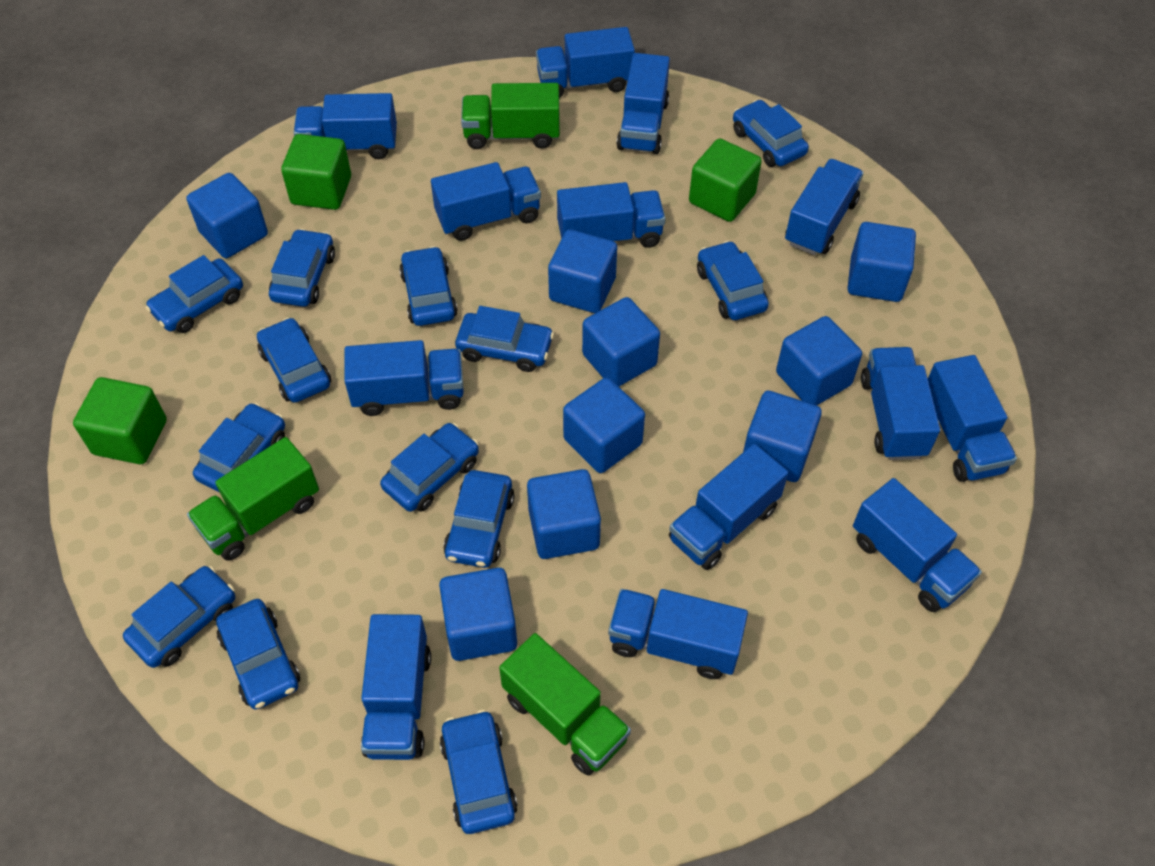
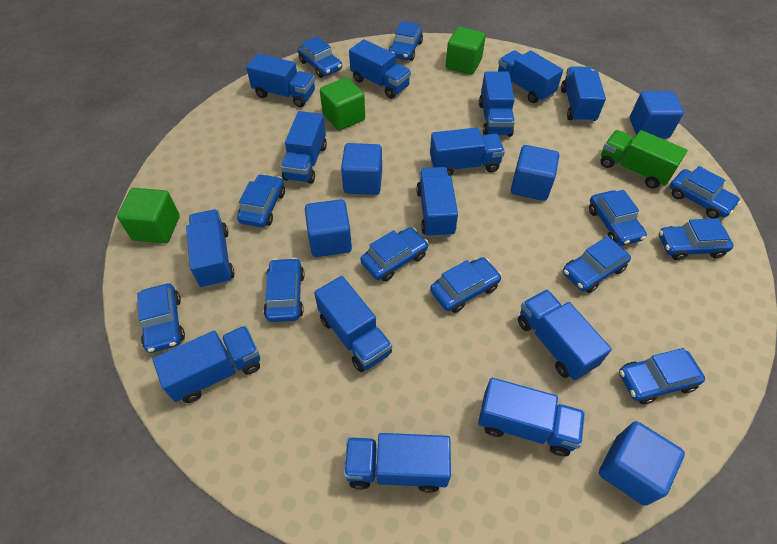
blue car: 13 -> 12
blue cube: 9 -> 5
blue truck: 13 -> 14
green truck: 3 -> 1

